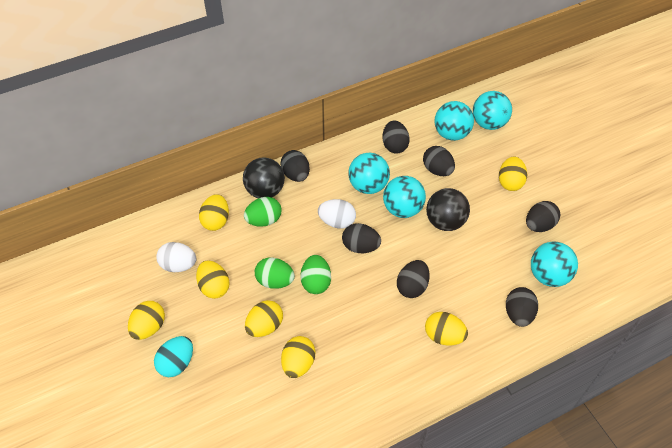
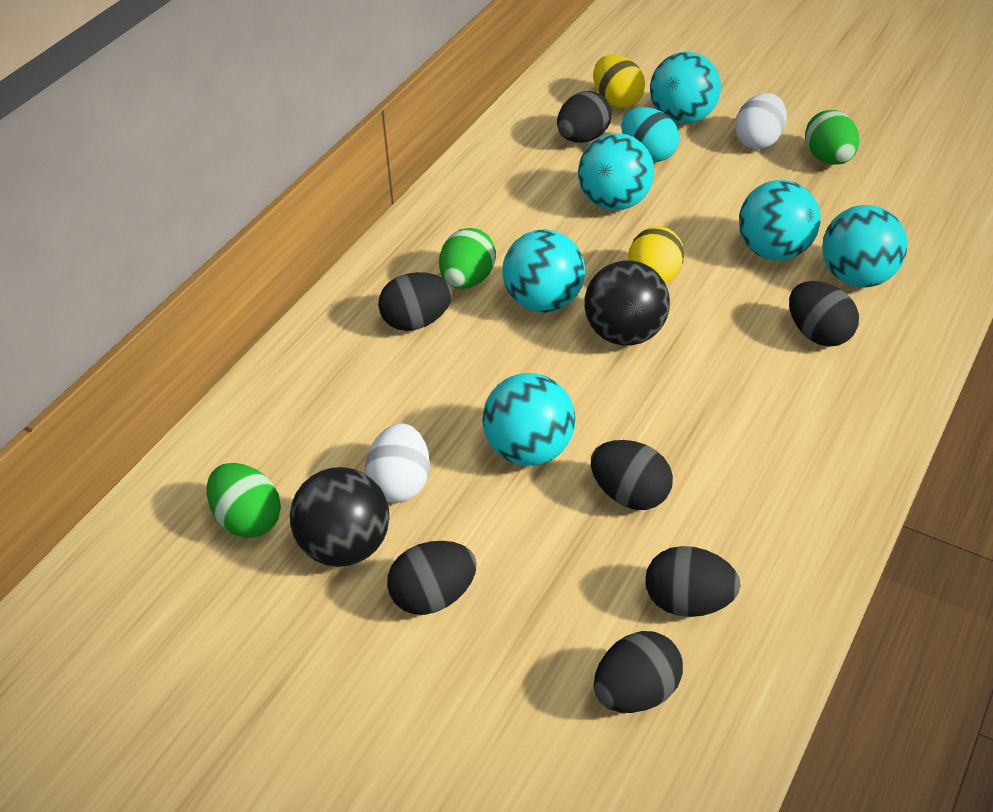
turquoise ball: 5 -> 6
yellow egg: 7 -> 2

